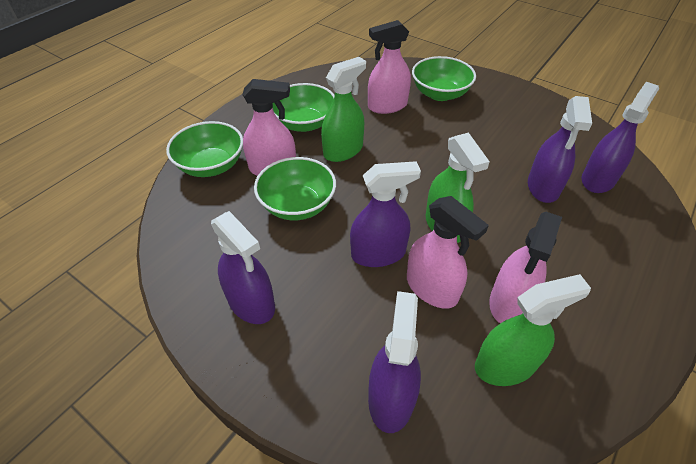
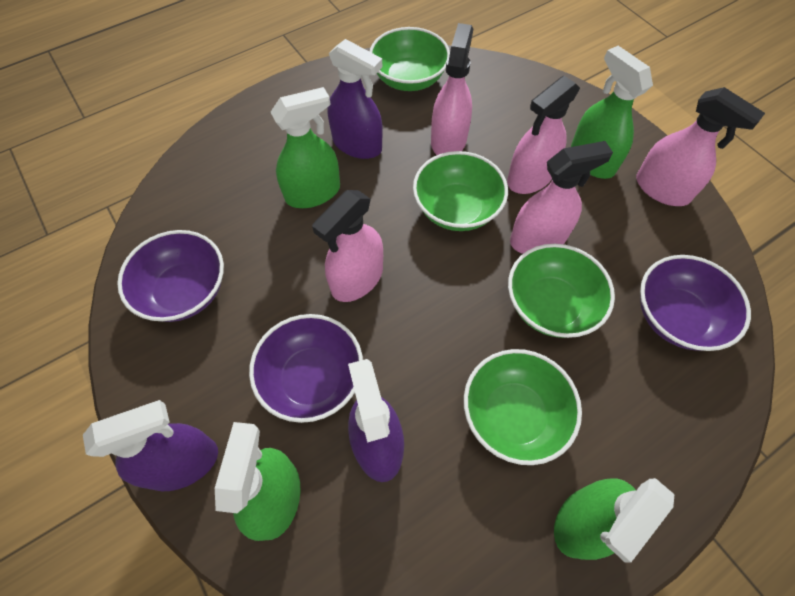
green spray bottle: 3 -> 4
pink spray bottle: 4 -> 5
purple bowl: 0 -> 3
purple spray bottle: 5 -> 3

